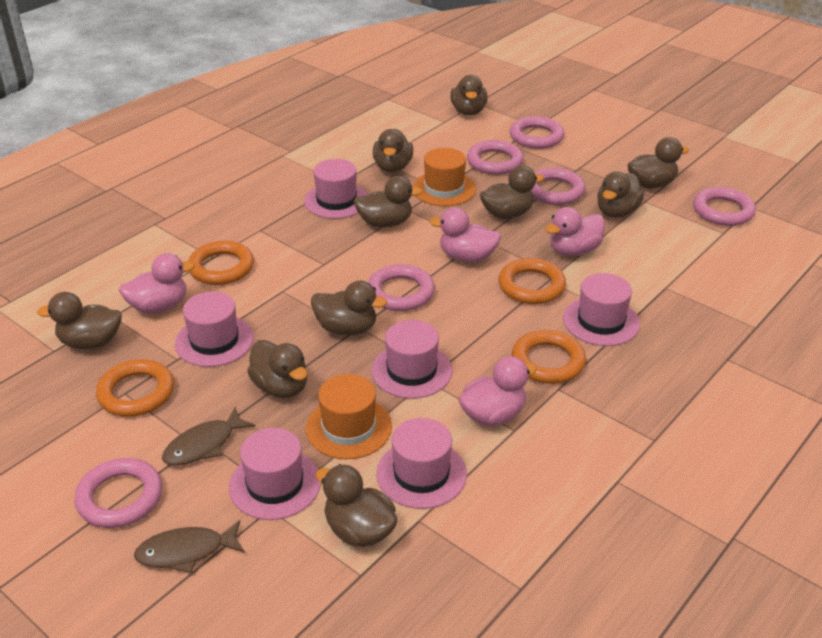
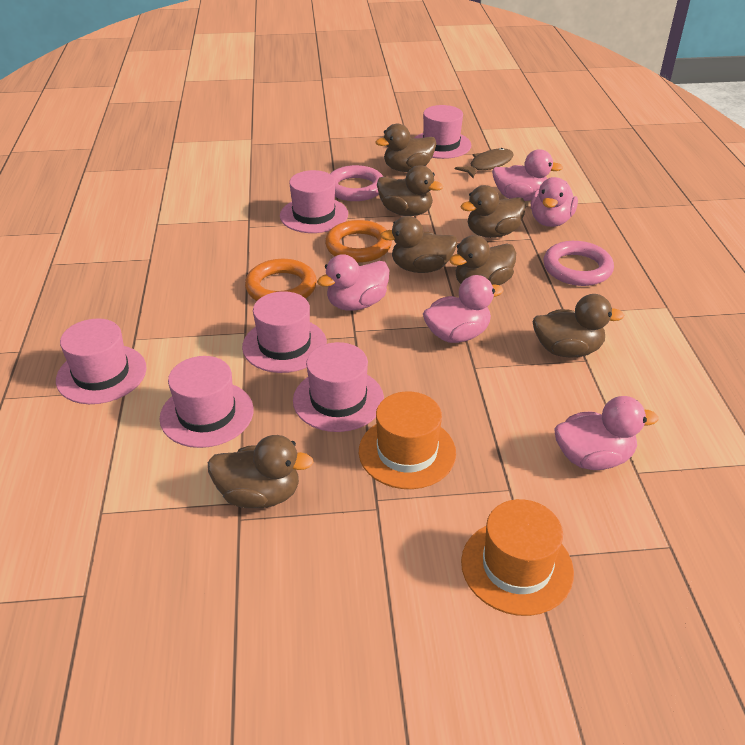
brown duck: 10 -> 7
brown fish: 2 -> 1
orange ring: 4 -> 2
pink duck: 4 -> 5
pink ring: 6 -> 2

